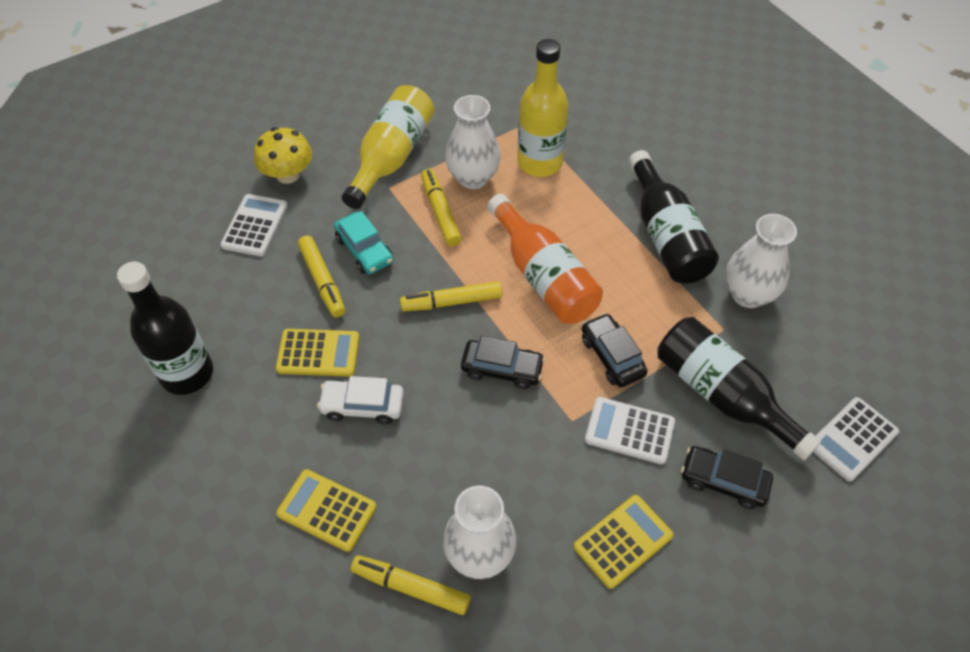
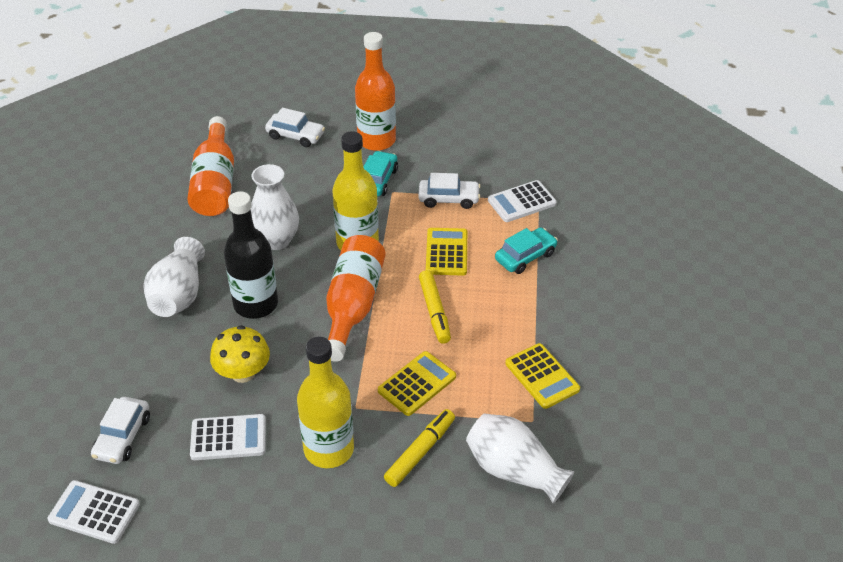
black bottle: 3 -> 1
black car: 3 -> 0
orange bottle: 1 -> 3
turquoise car: 1 -> 2
white car: 1 -> 3
yellow marker: 4 -> 2

